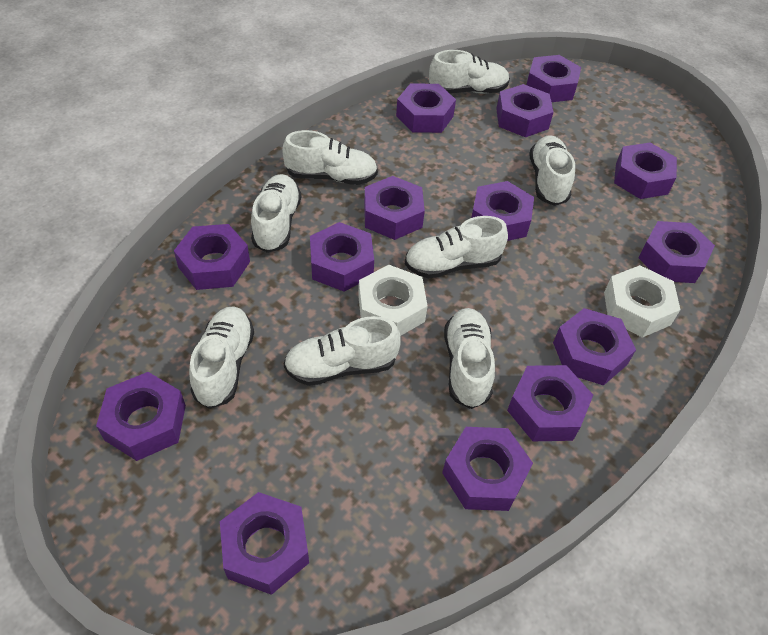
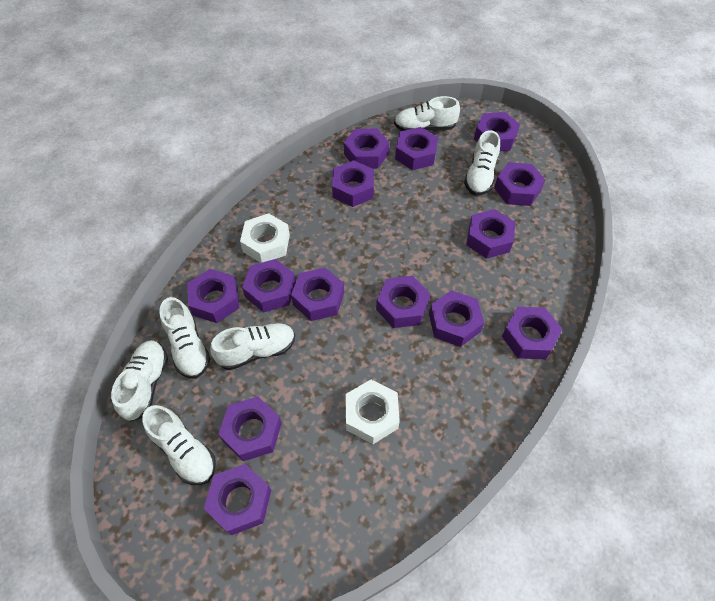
white shoe: 8 -> 6

